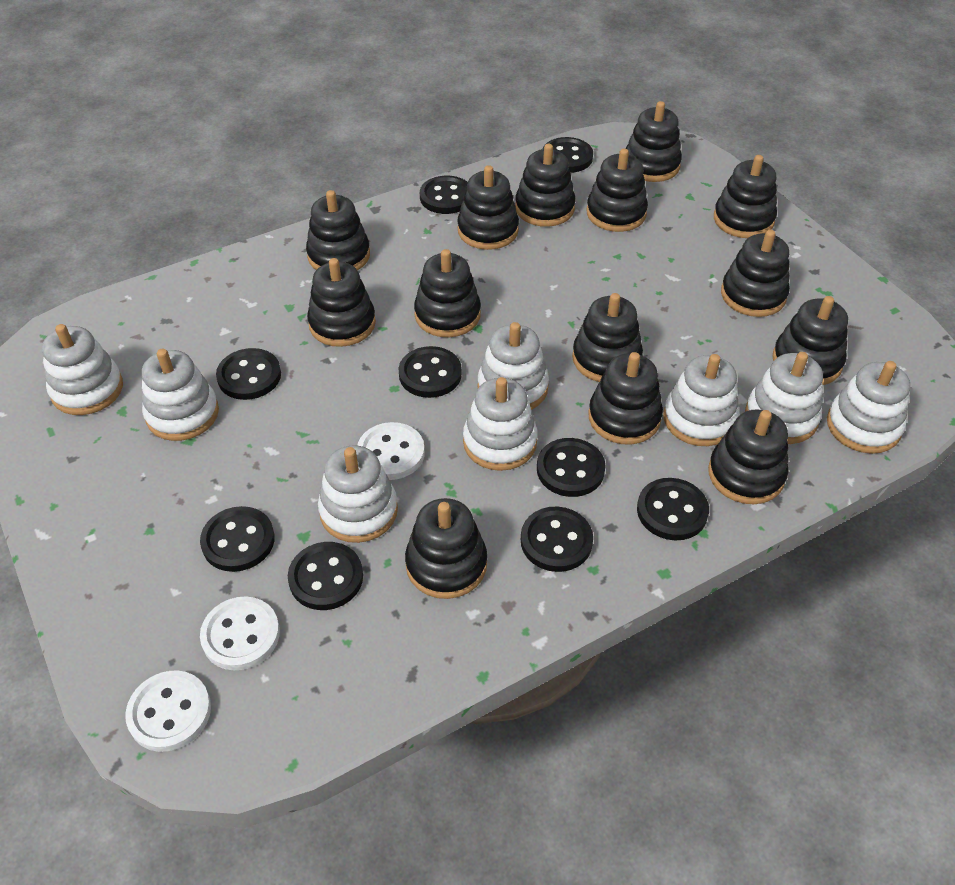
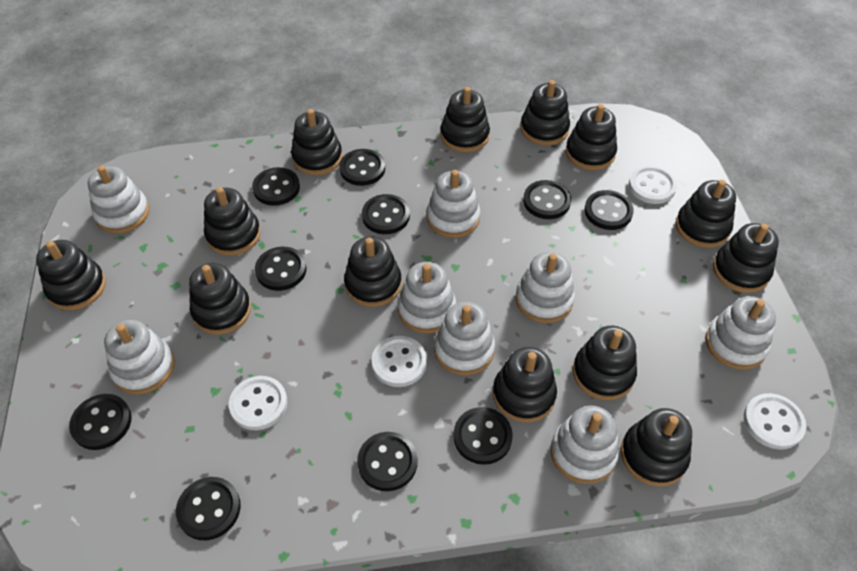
black button: 9 -> 10
black stacking toy: 14 -> 13
white button: 3 -> 4

